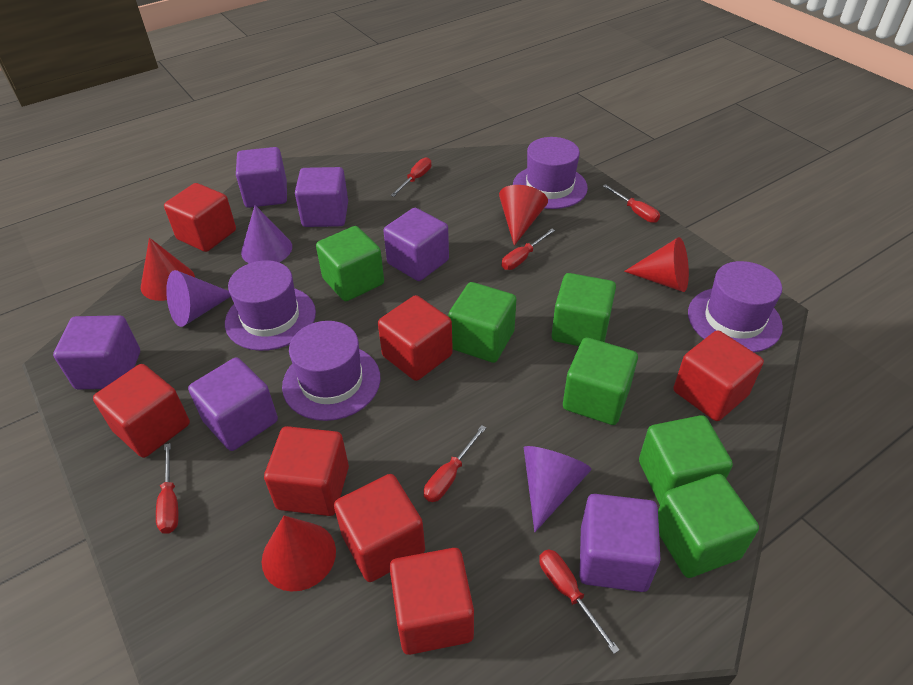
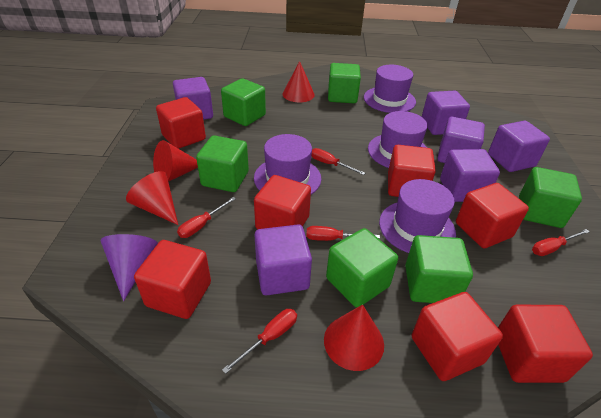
purple cone: 3 -> 1
red screwdriver: 6 -> 5

